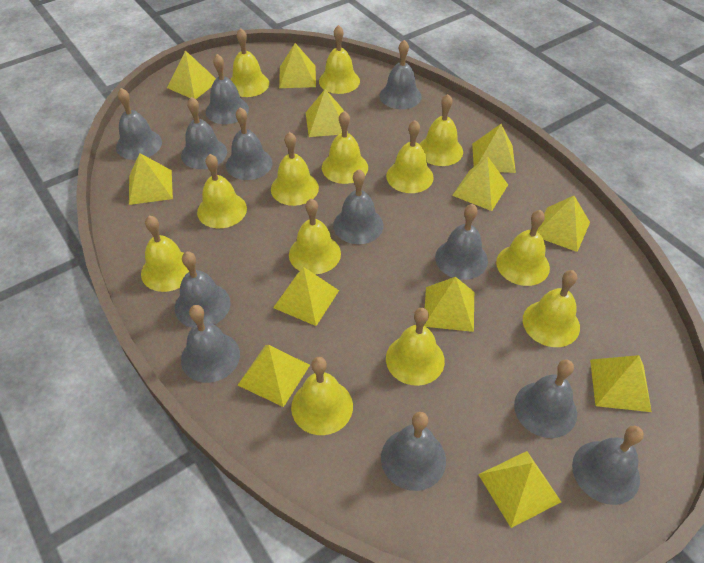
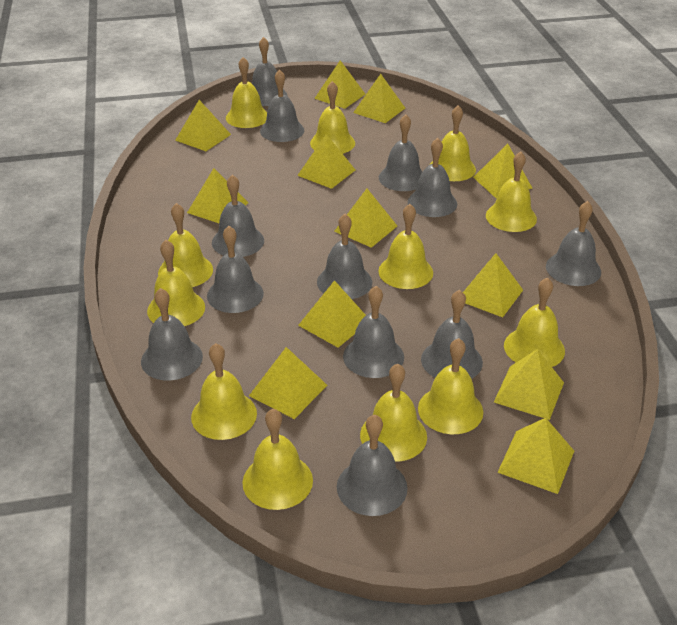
yellow bell: 13 -> 12

